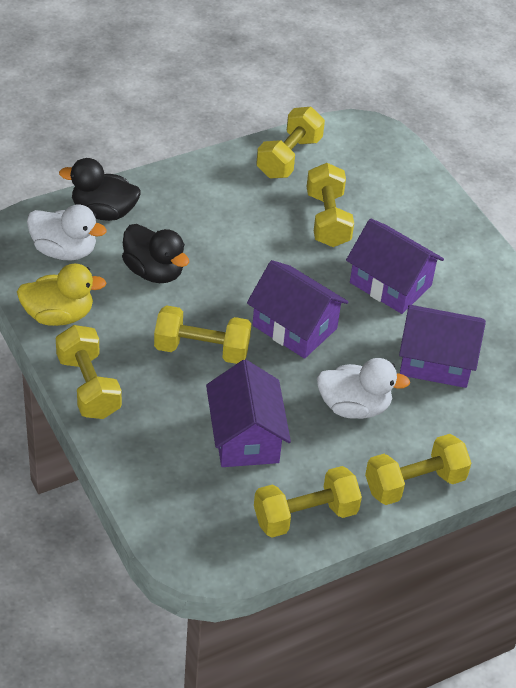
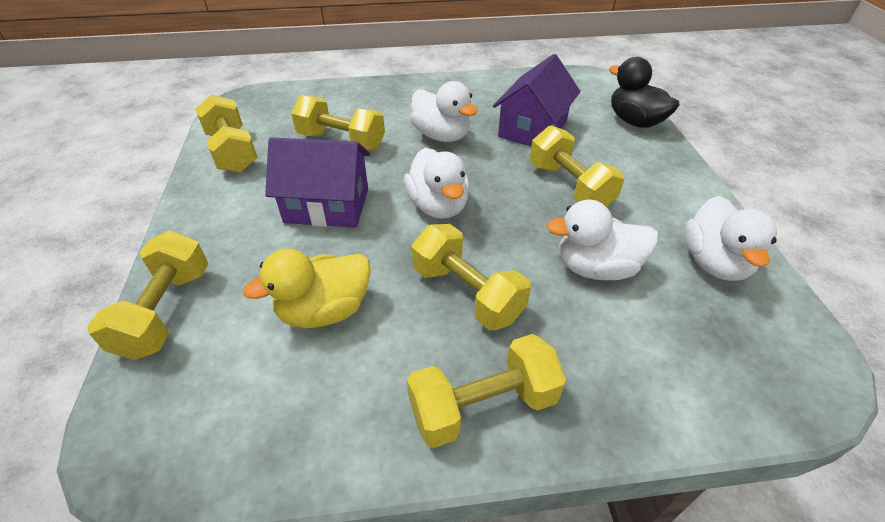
black duck: 2 -> 1
purple house: 4 -> 2
white duck: 2 -> 4

